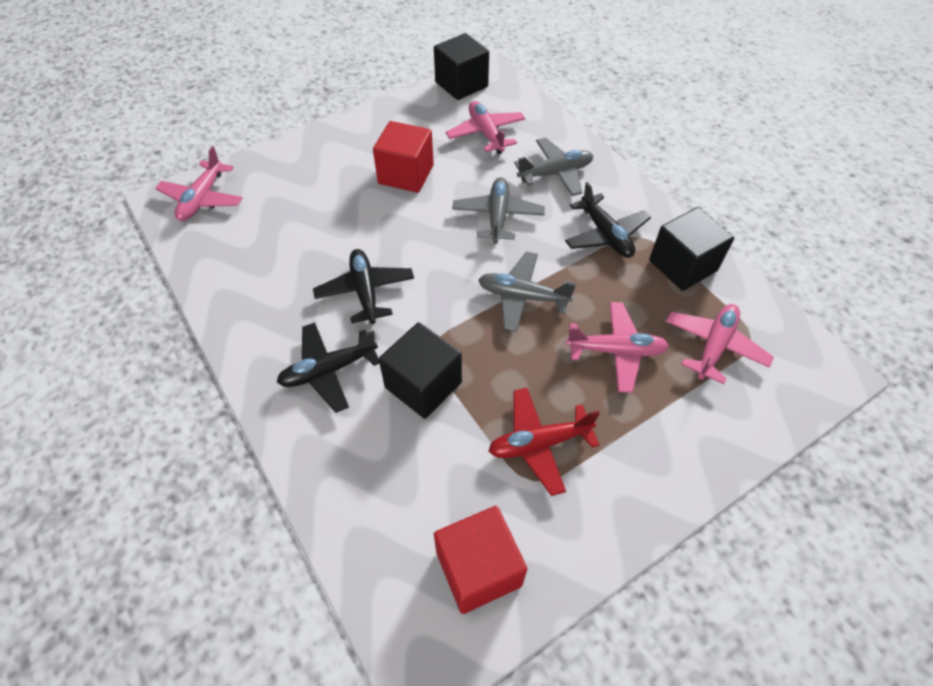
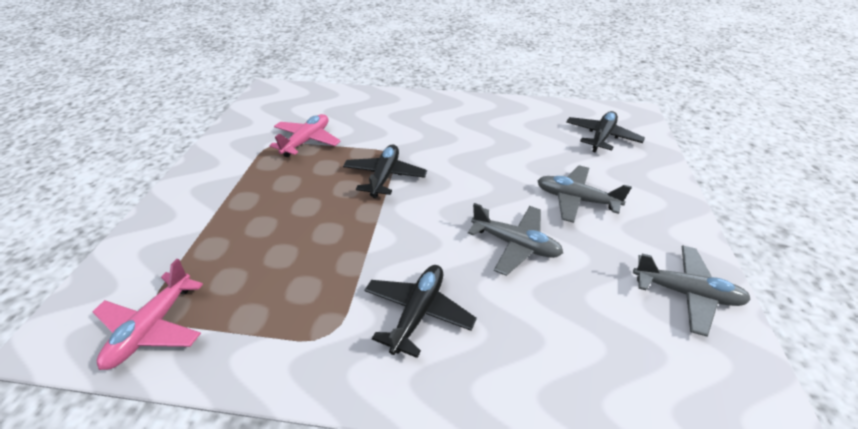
black cube: 3 -> 0
pink plane: 4 -> 2
red cube: 2 -> 0
red plane: 1 -> 0

